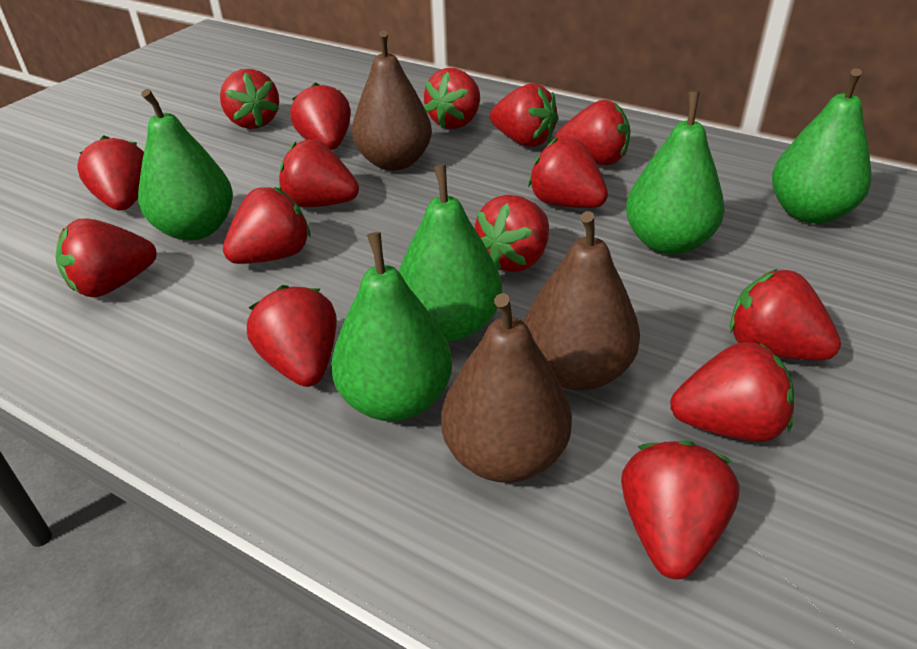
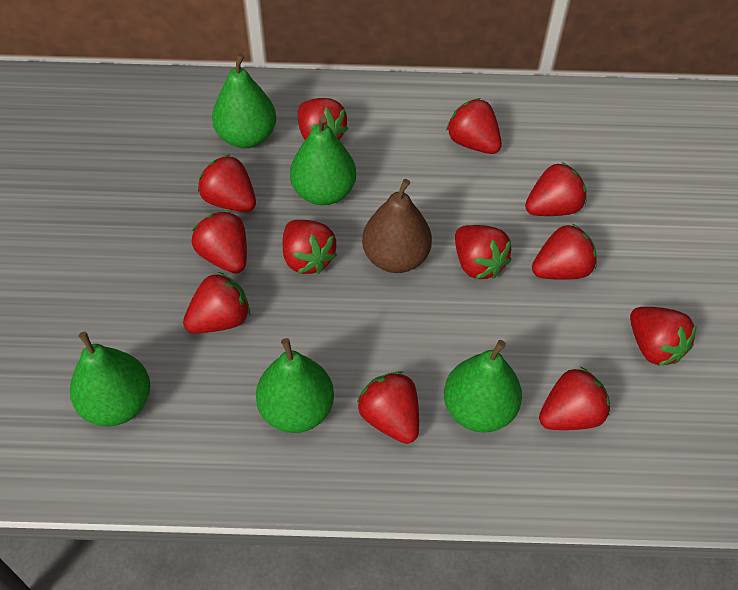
brown pear: 3 -> 1
red strawberry: 15 -> 12

